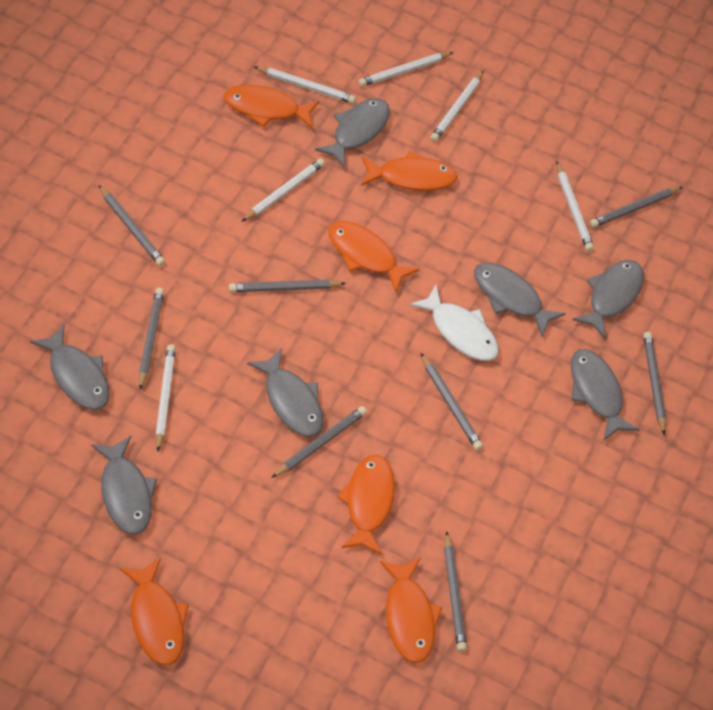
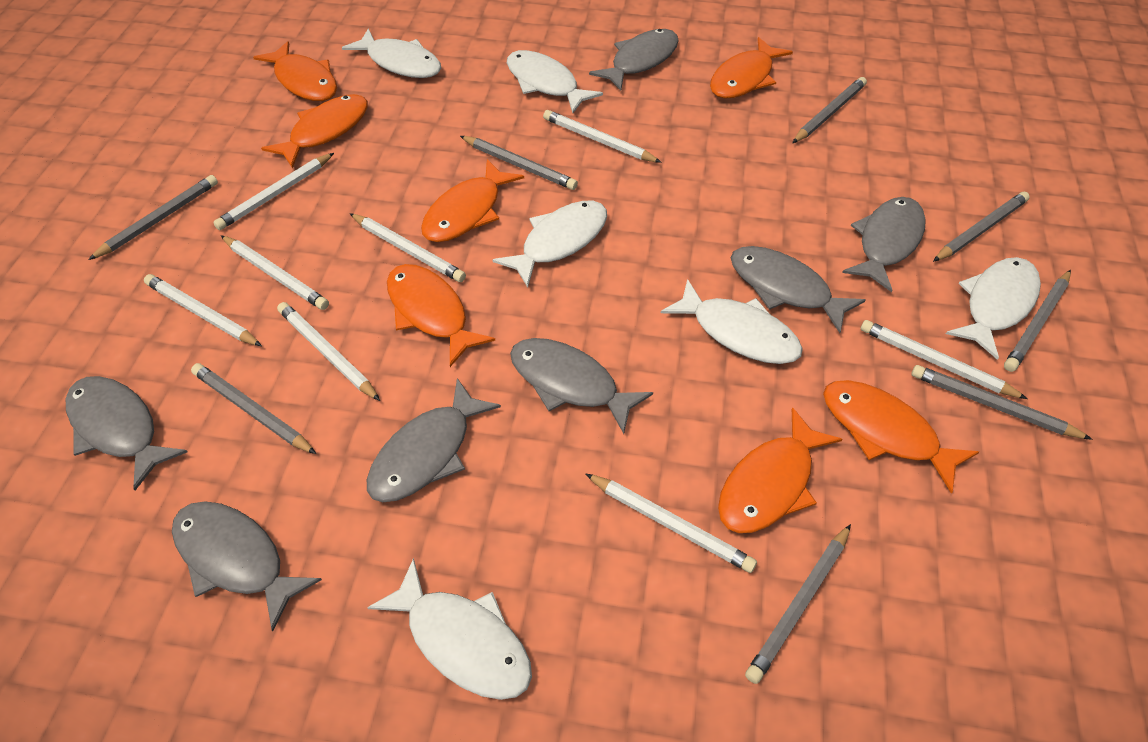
orange fish: 6 -> 7
white fish: 1 -> 6
white pencil: 6 -> 8

